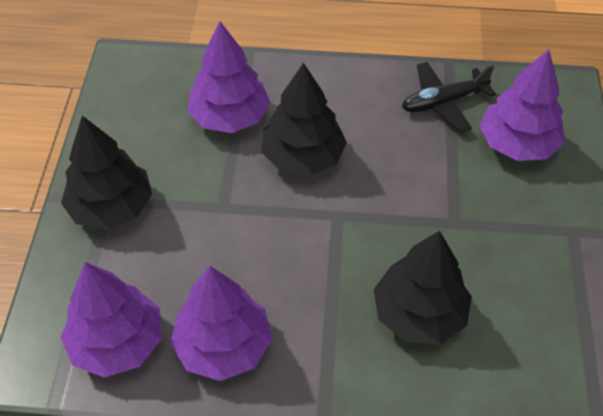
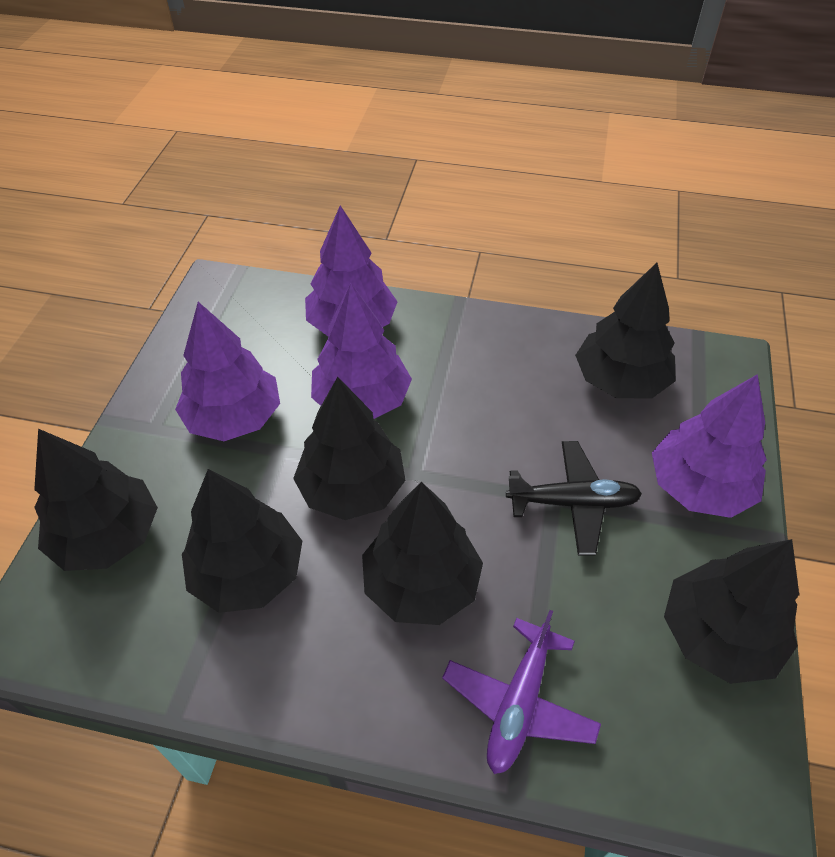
black tree: 3 -> 6
purple plane: 0 -> 1

